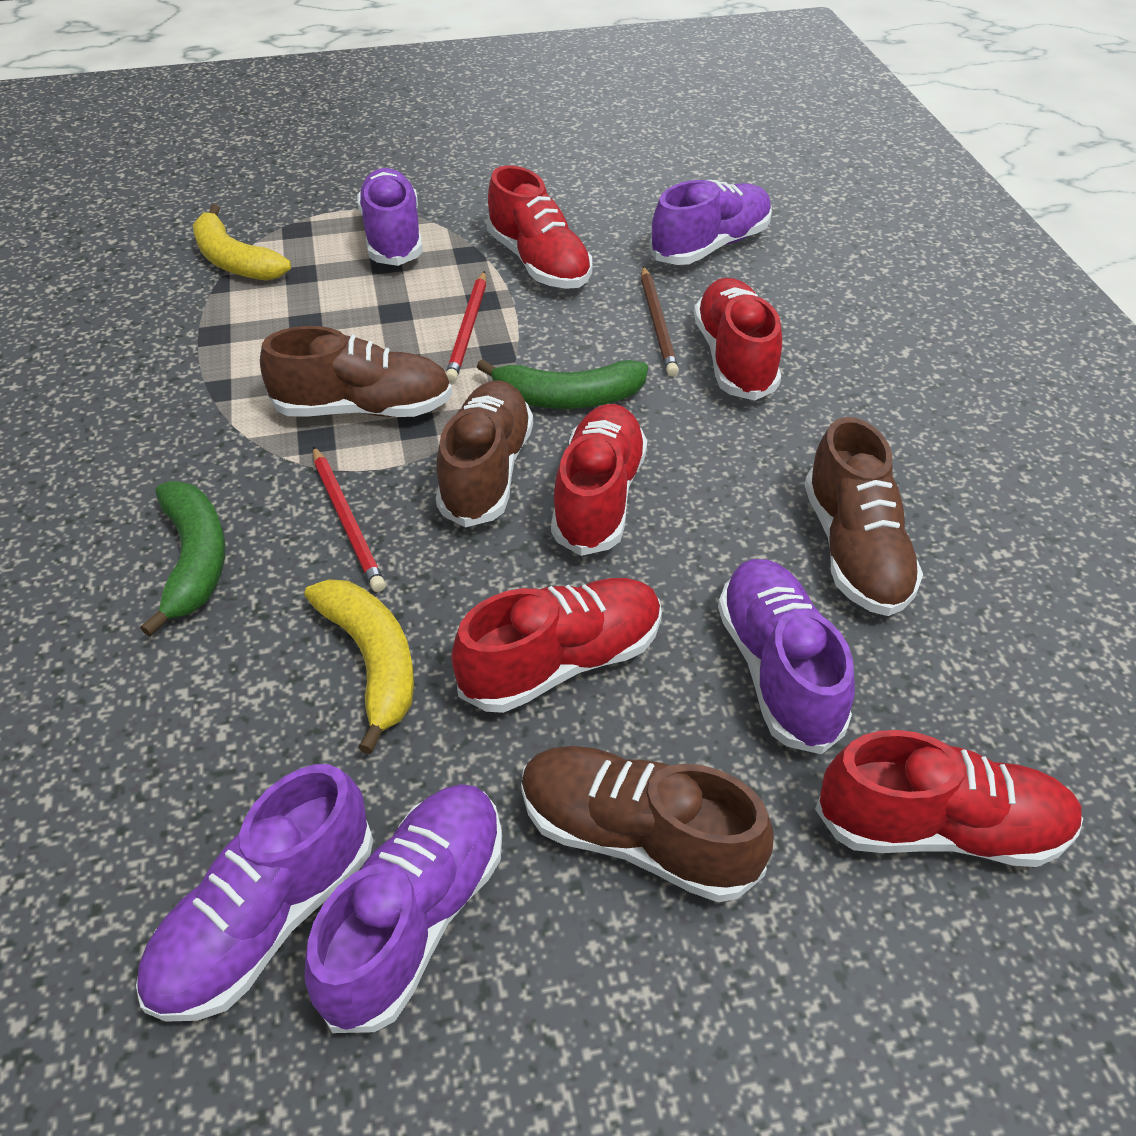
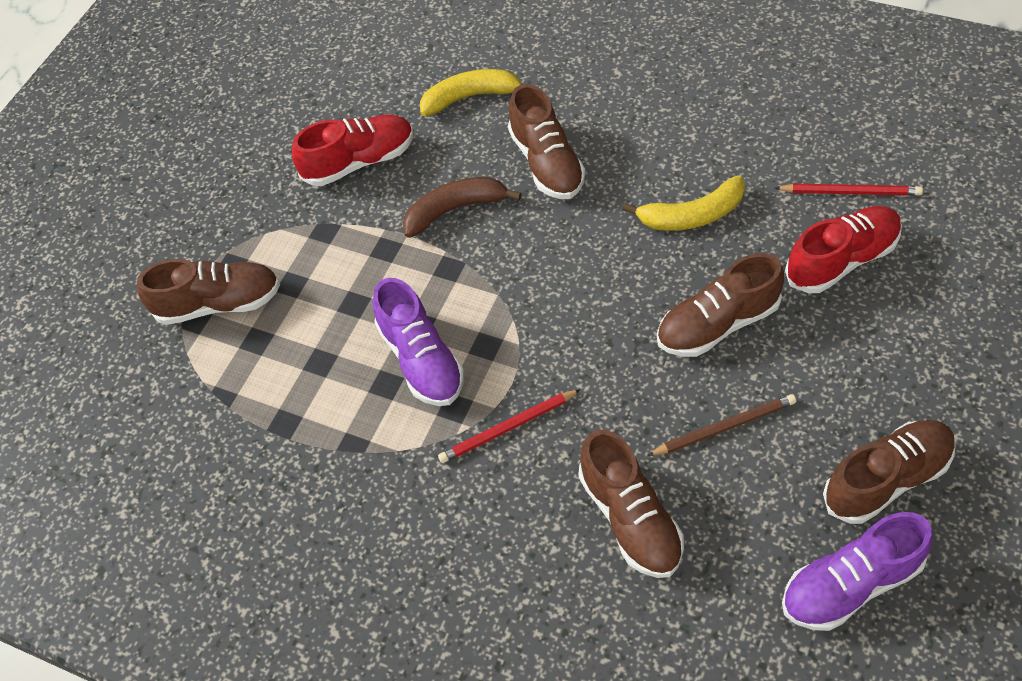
brown banana: 0 -> 1
brown shoe: 4 -> 5
green banana: 2 -> 0
purple shoe: 5 -> 2
red shoe: 5 -> 2

